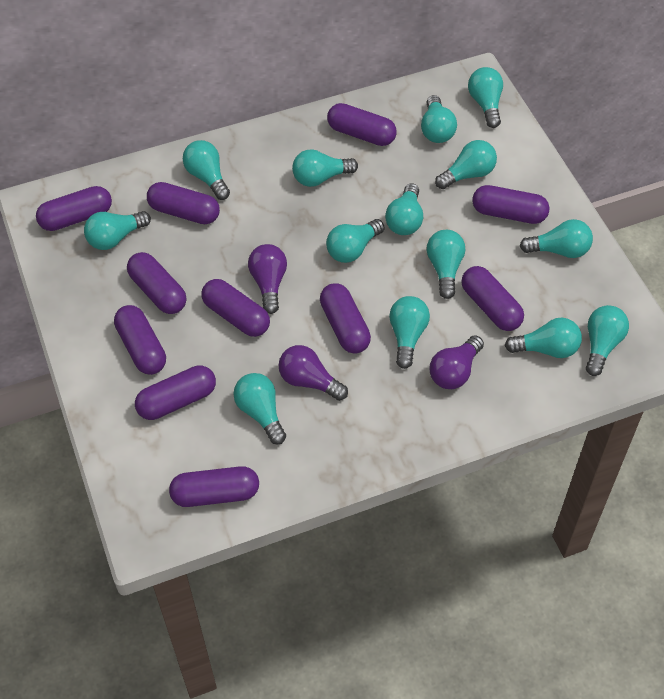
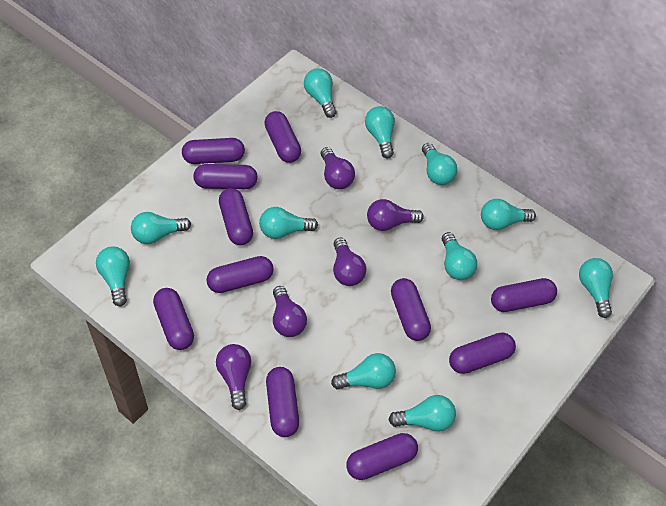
purple light bulb: 3 -> 5
turquoise light bulb: 14 -> 11

